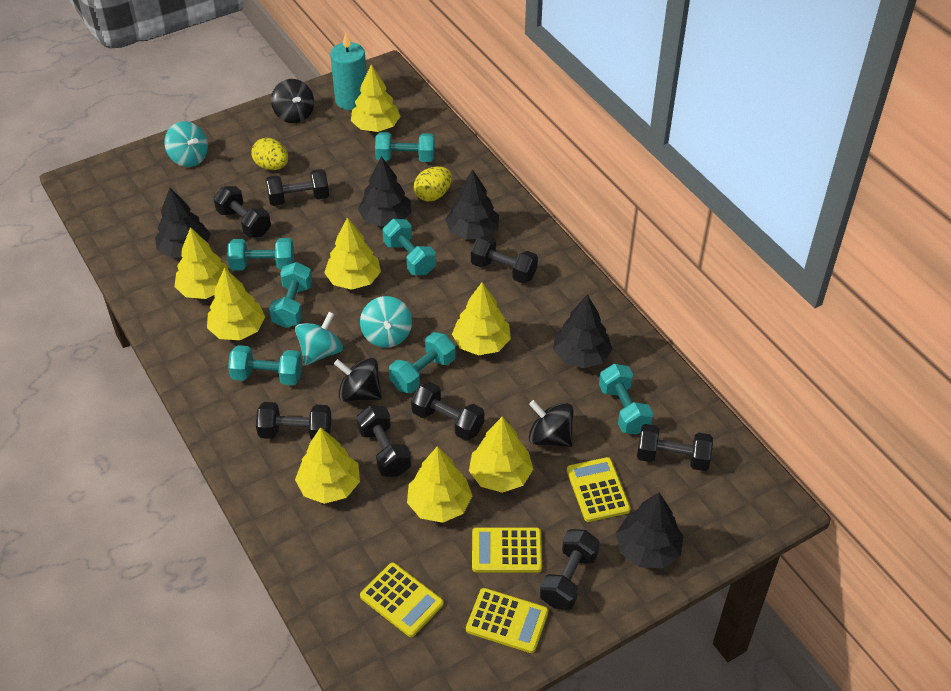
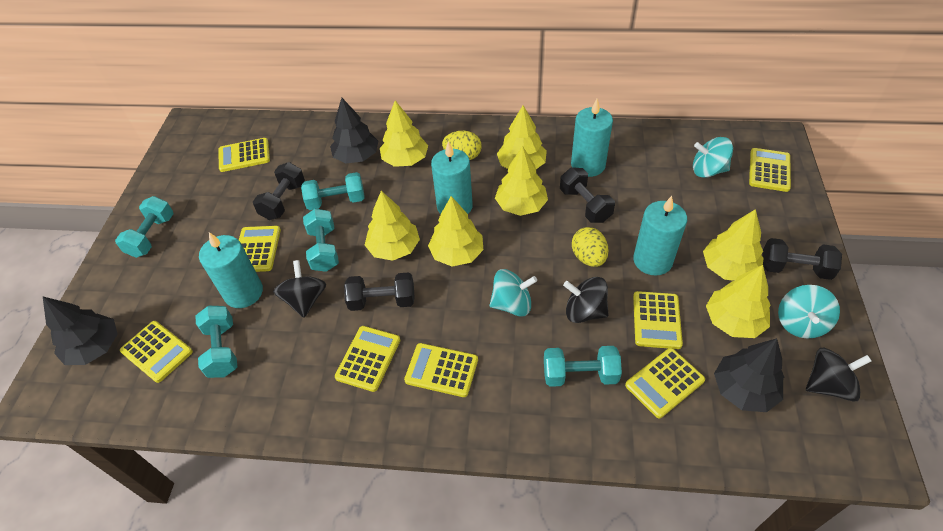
black dumbbell: 8 -> 4
black tree: 5 -> 3
turquoise candle: 1 -> 4
turquoise dumbbell: 7 -> 5
yellow calculator: 4 -> 8
yellow tree: 8 -> 7

